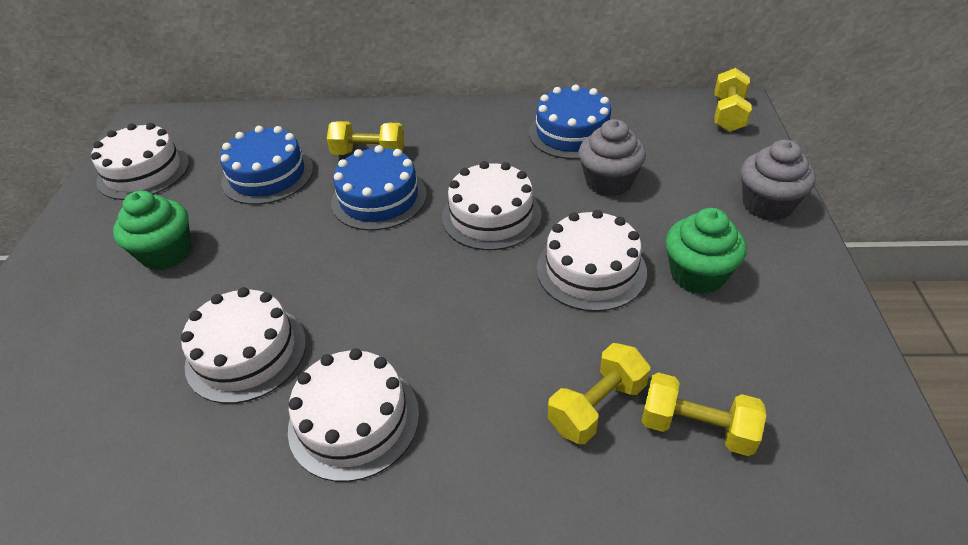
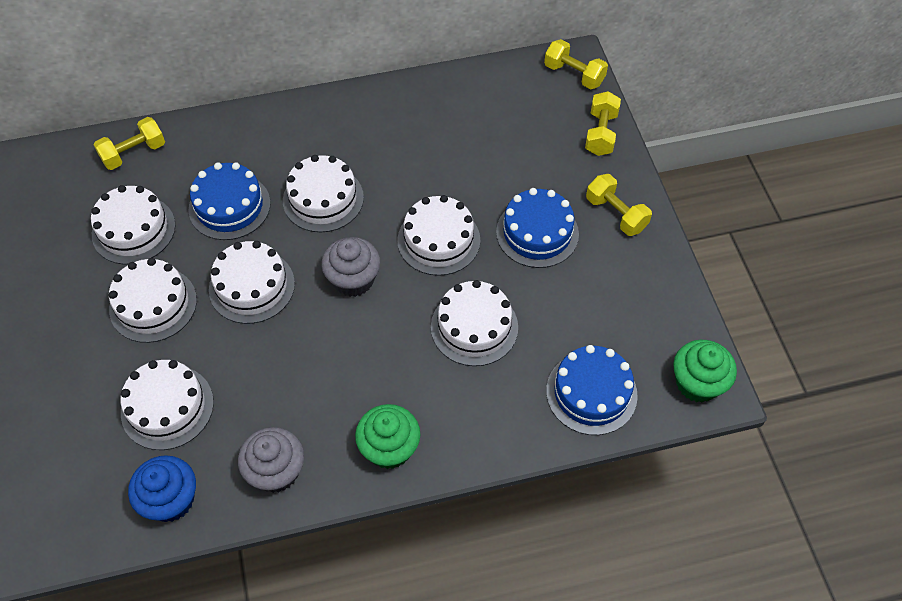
blue cupcake: 0 -> 1
white cake: 5 -> 7

